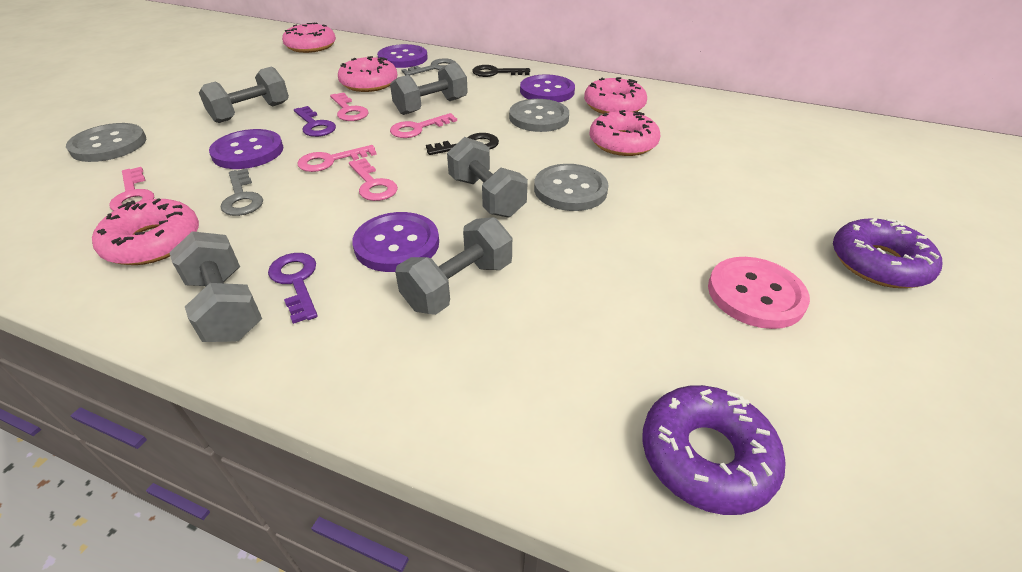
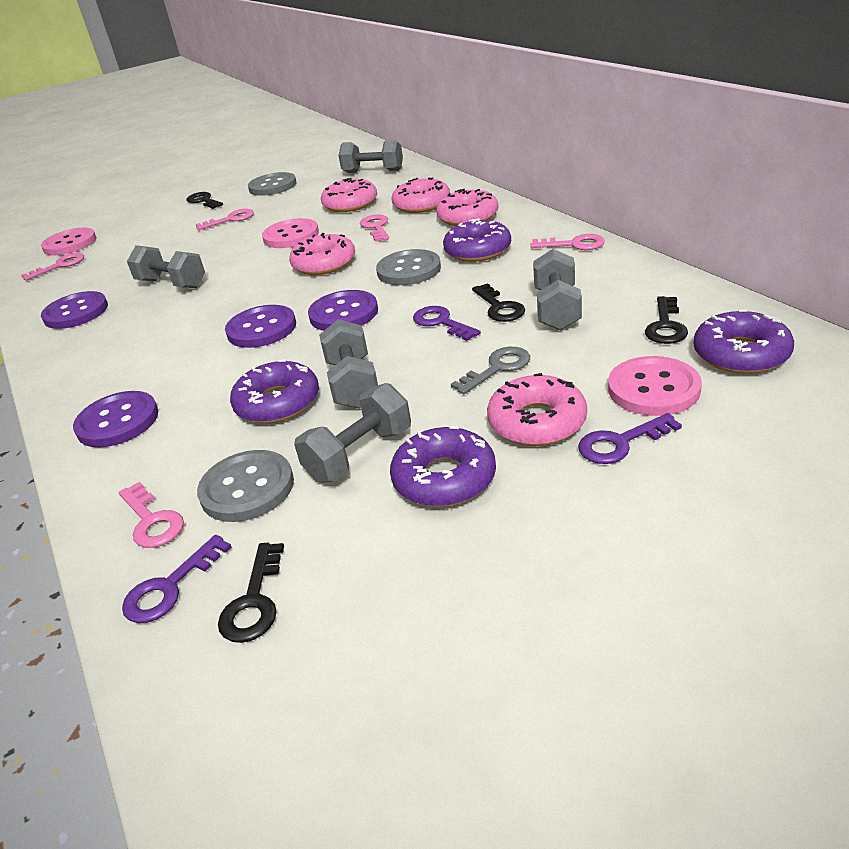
black key: 2 -> 4
grey key: 2 -> 1
pink button: 1 -> 3
purple donut: 2 -> 4
purple key: 2 -> 3

